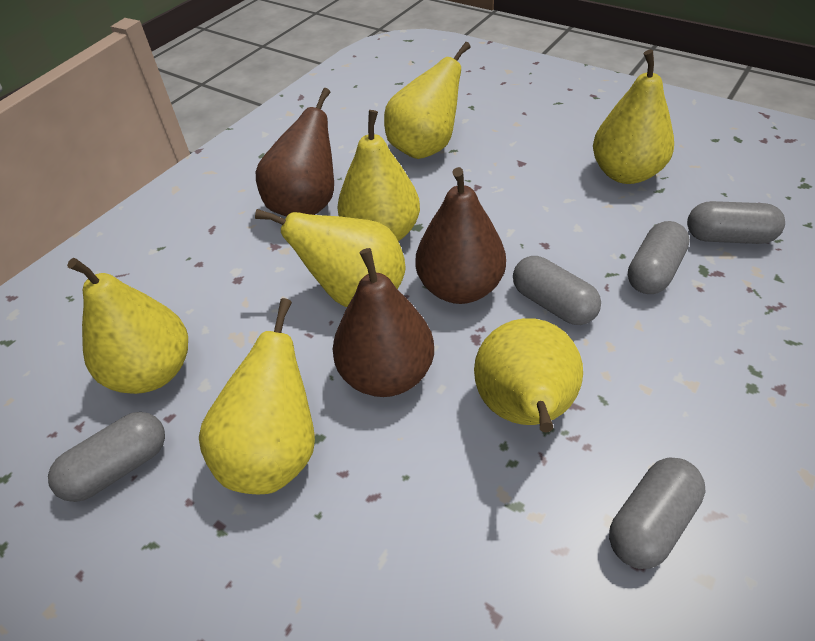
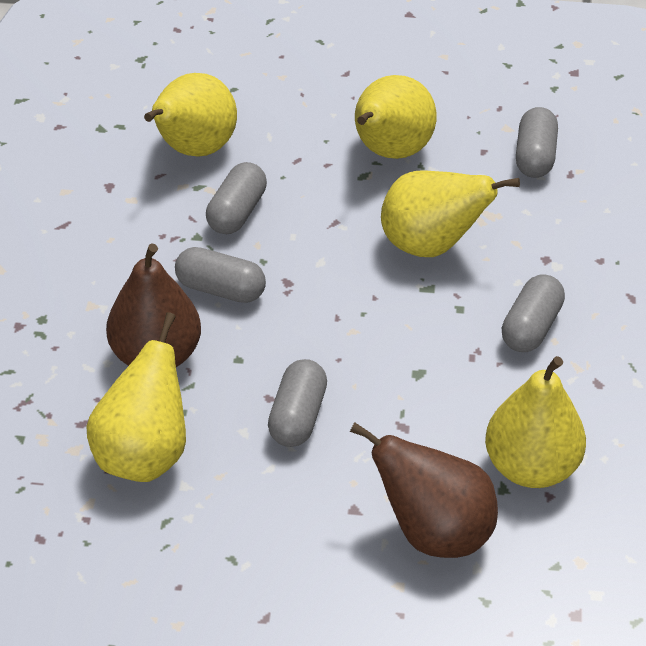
brown pear: 3 -> 2
yellow pear: 7 -> 5

